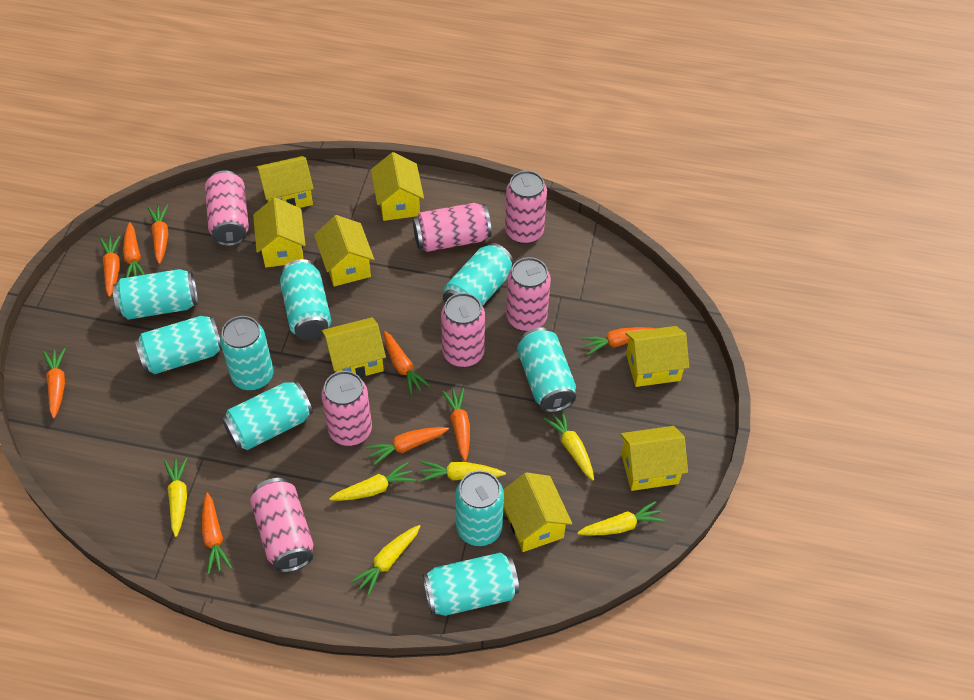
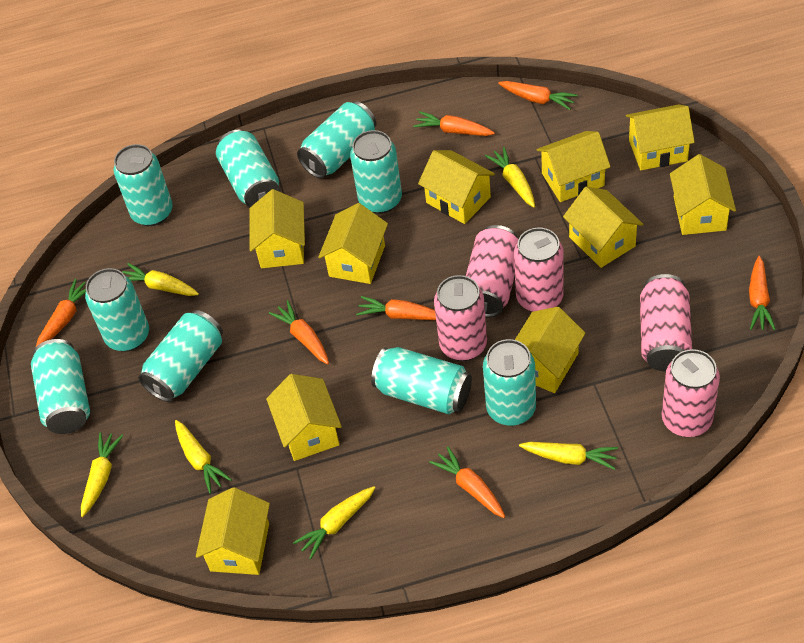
orange carrot: 9 -> 7
pink can: 7 -> 5
yellow house: 8 -> 10

